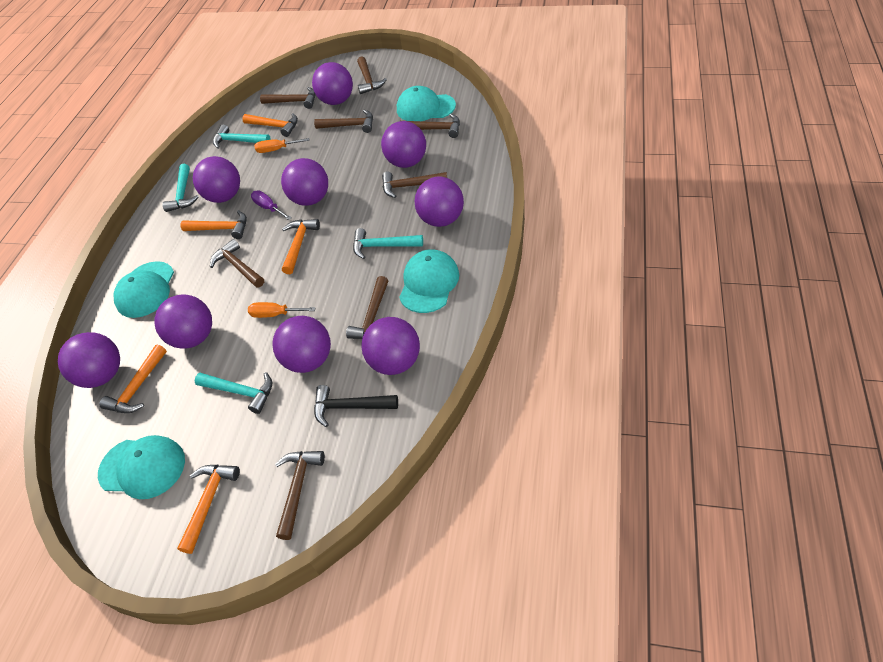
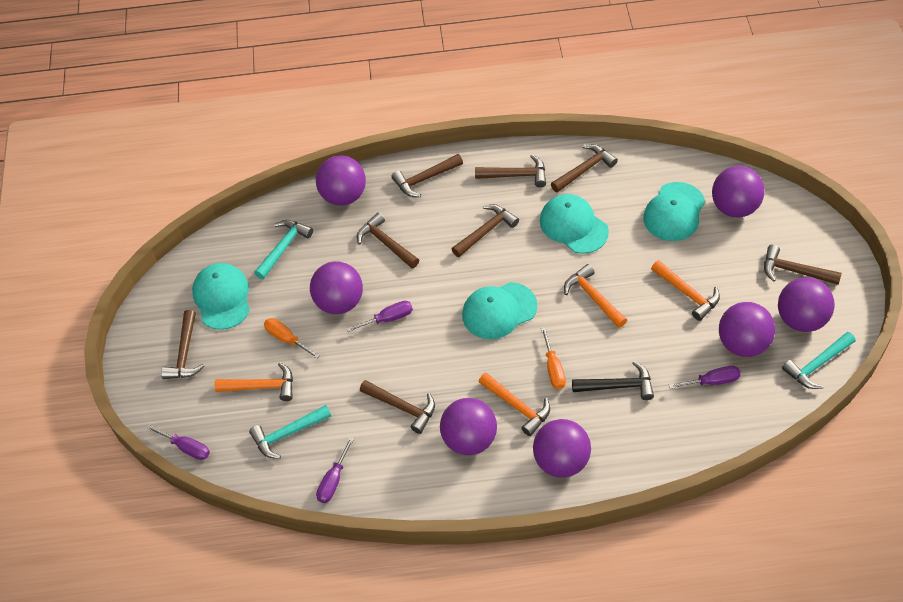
orange hammer: 5 -> 4
purple ball: 9 -> 7
purple screwdriver: 1 -> 4
turquoise hammer: 4 -> 3

